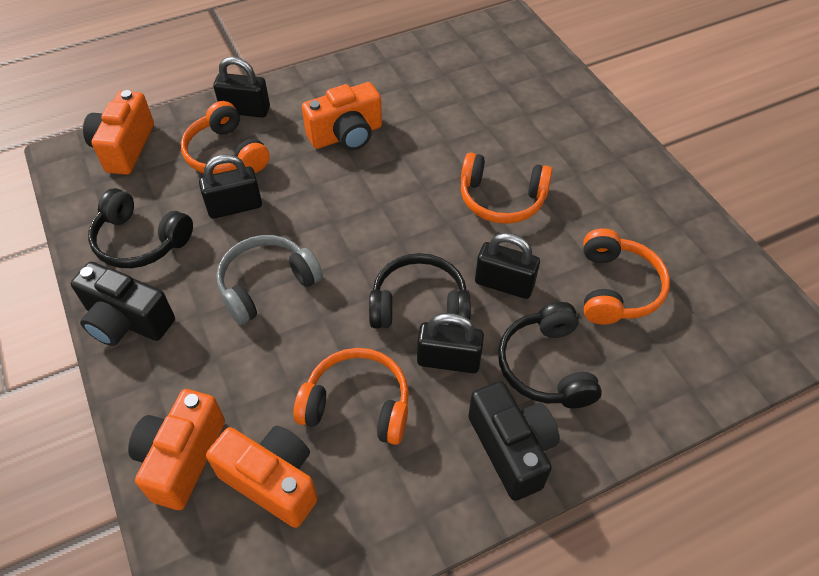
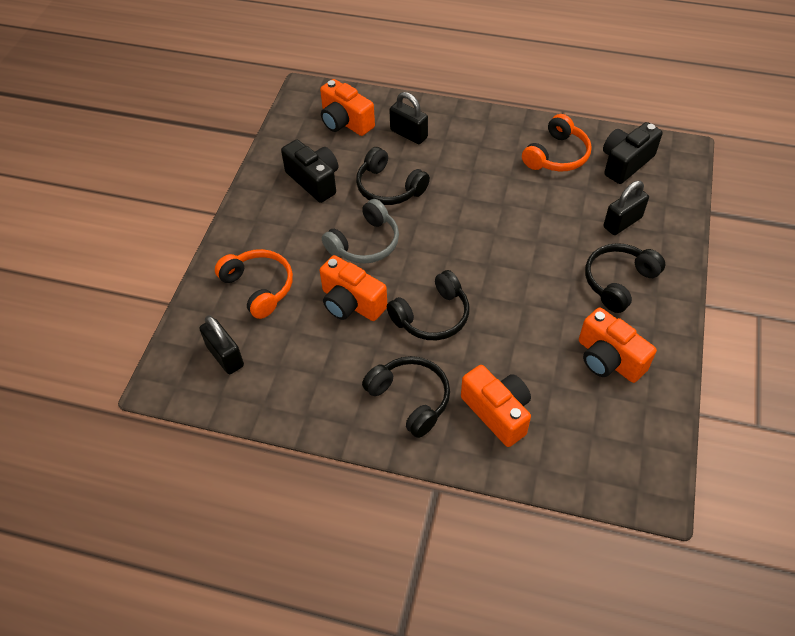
black headphones: 3 -> 4
black padlock: 4 -> 3
orange headphones: 4 -> 2

